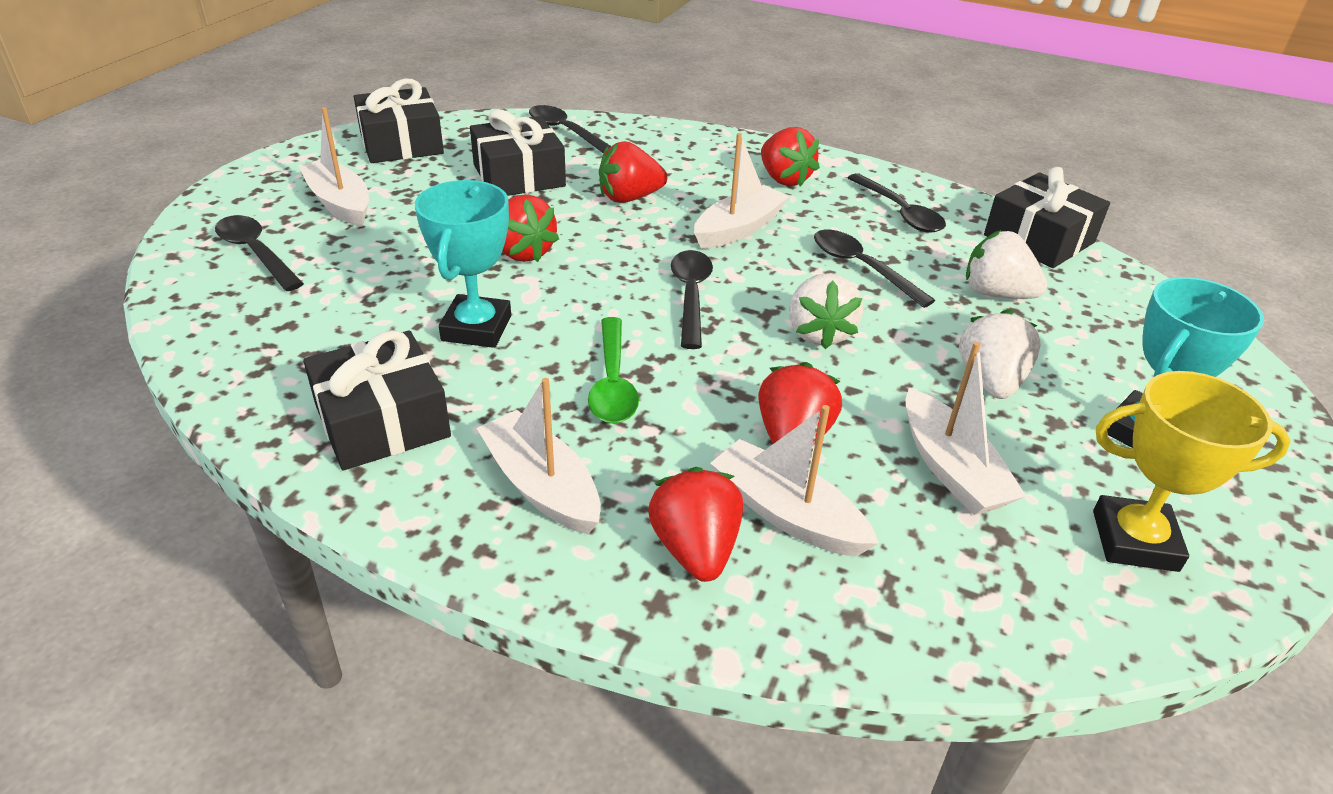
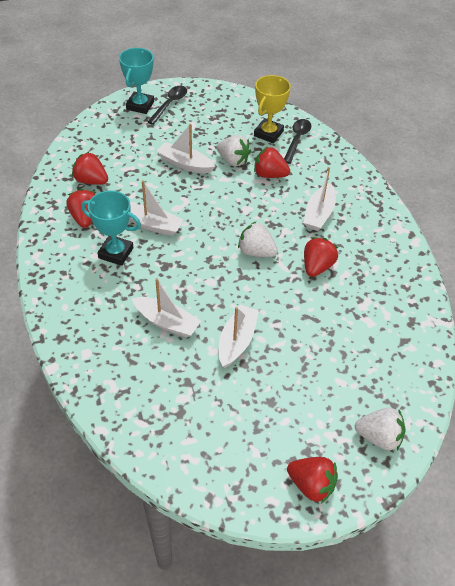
black gift: 4 -> 0
black spoon: 5 -> 2
green spoon: 1 -> 0

